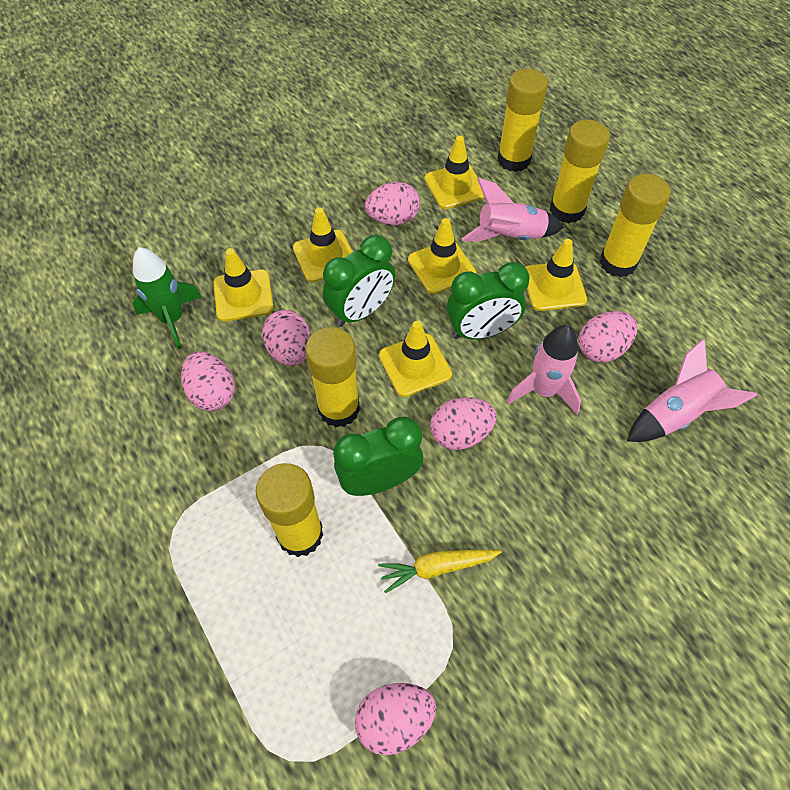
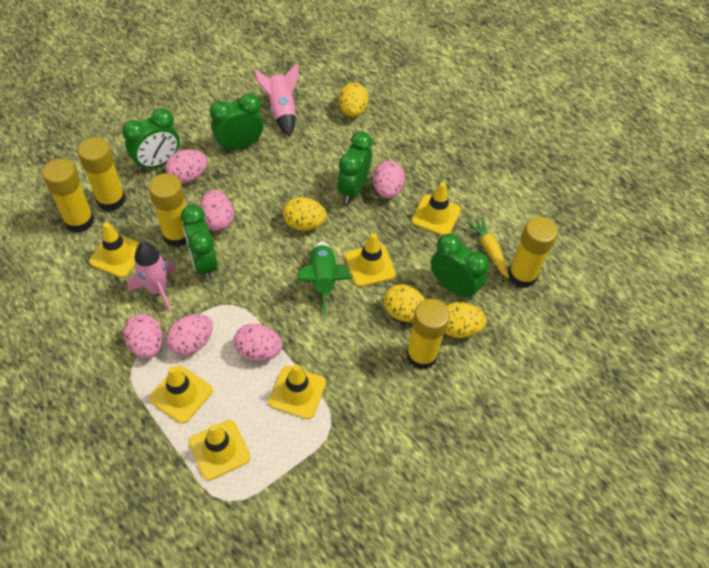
green clock: 3 -> 5
pink rocket: 3 -> 2
yellow egg: 0 -> 4

